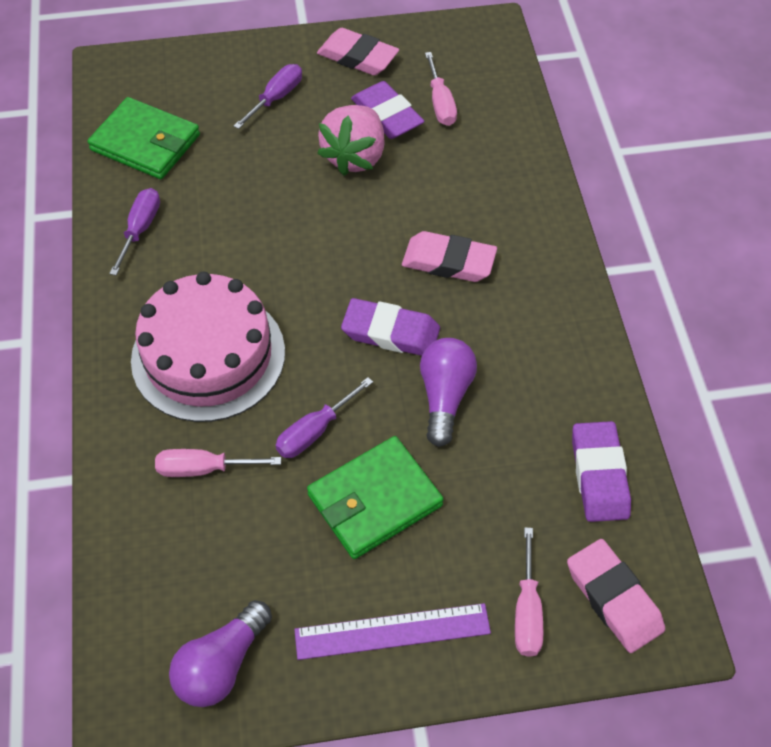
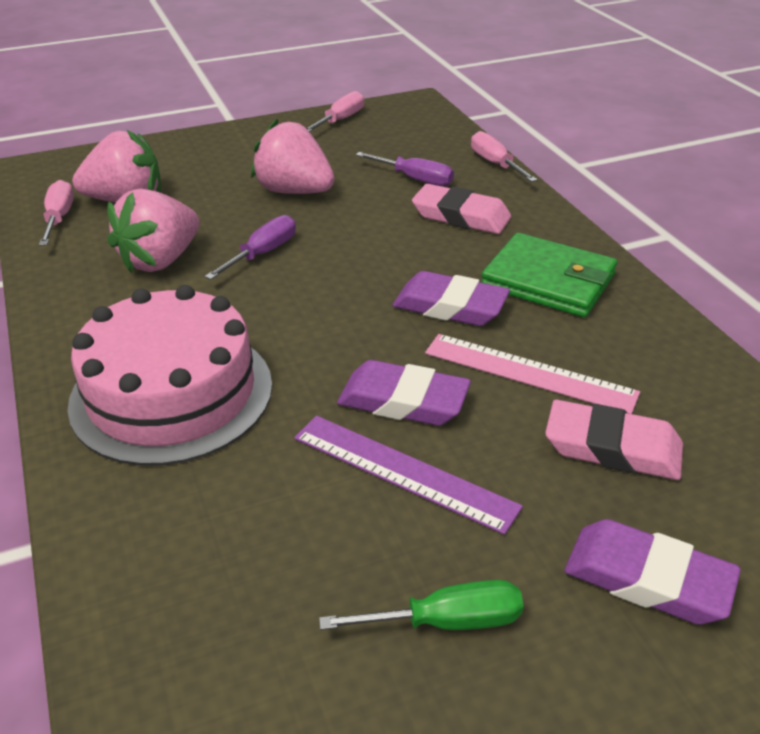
green screwdriver: 0 -> 1
green wallet: 2 -> 1
pink eraser: 3 -> 2
pink ruler: 0 -> 1
pink strawberry: 1 -> 3
purple light bulb: 2 -> 0
purple screwdriver: 3 -> 2

